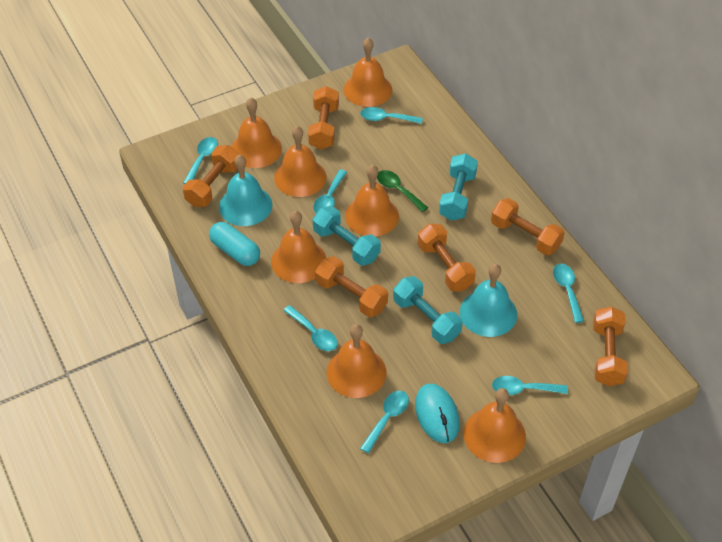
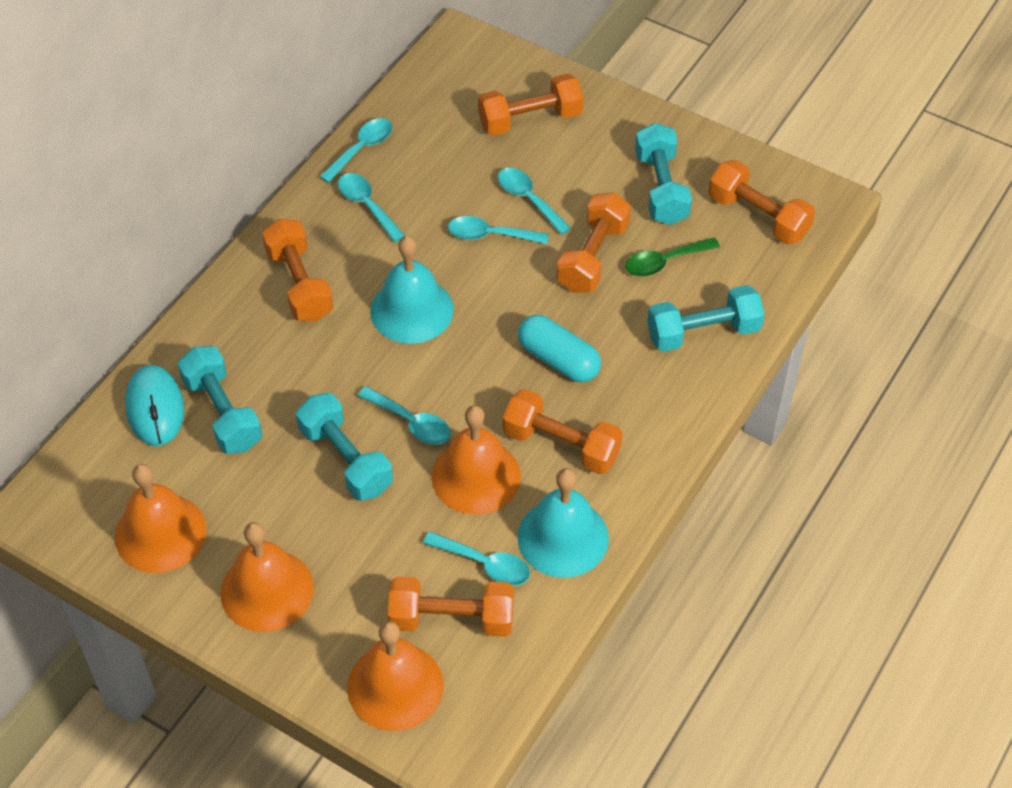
orange bell: 7 -> 4
turquoise dumbbell: 3 -> 4
turquoise spoon: 7 -> 6

